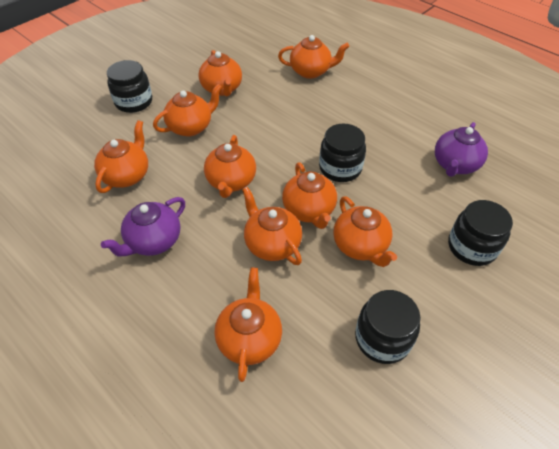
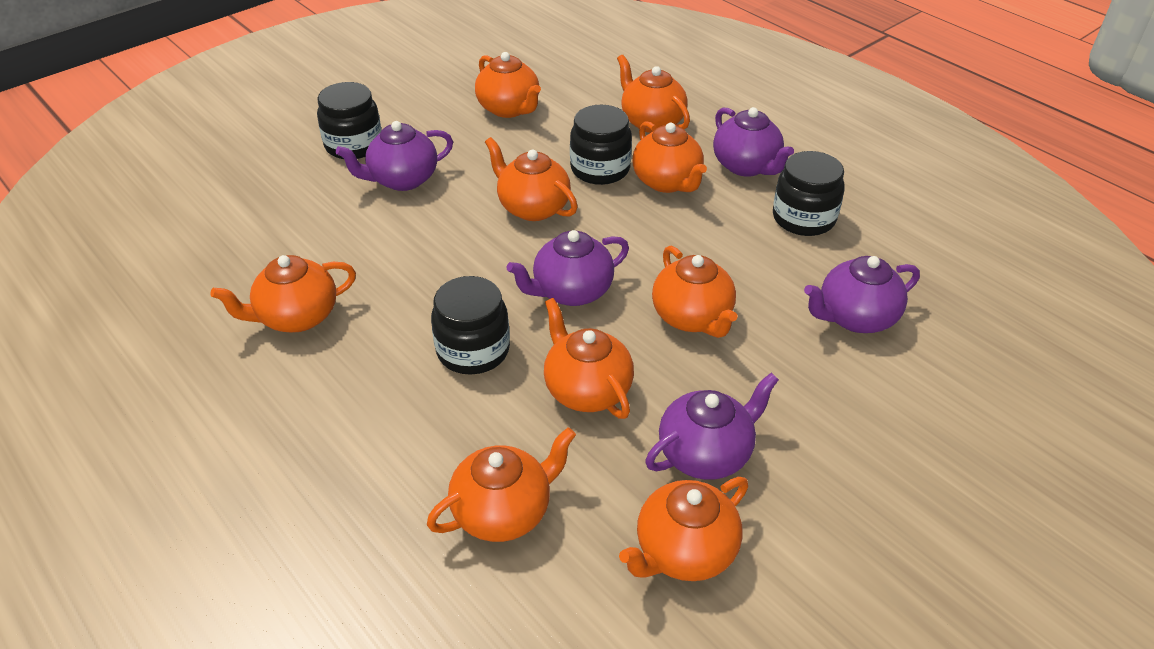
purple teapot: 2 -> 5

